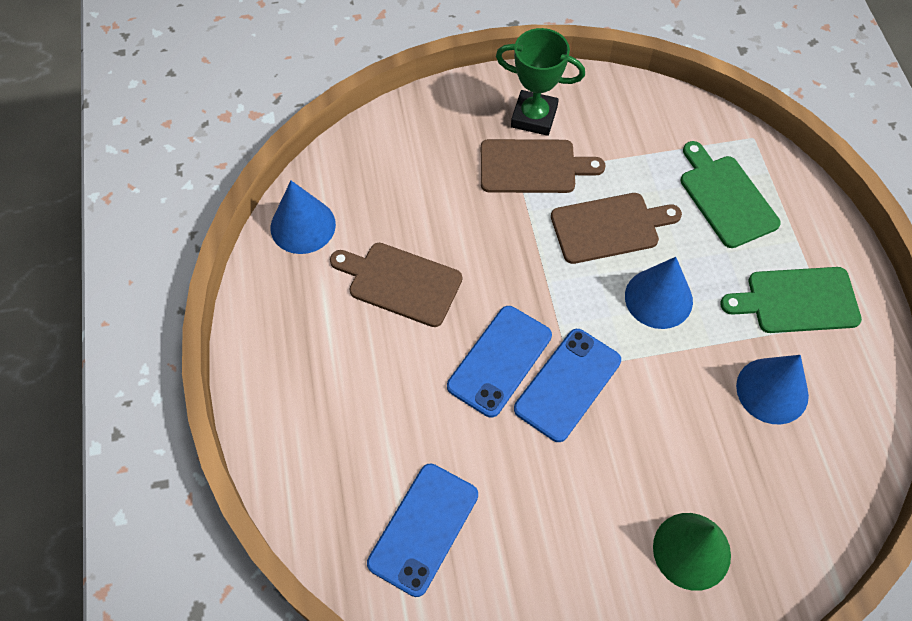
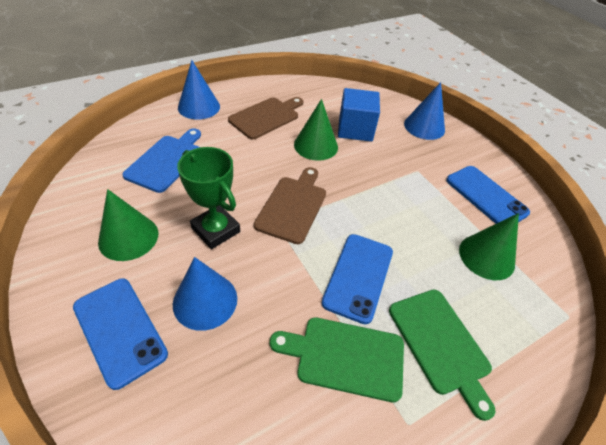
blue cube: 0 -> 1
blue cutting board: 0 -> 1
brown cutting board: 3 -> 2
green cone: 1 -> 3

